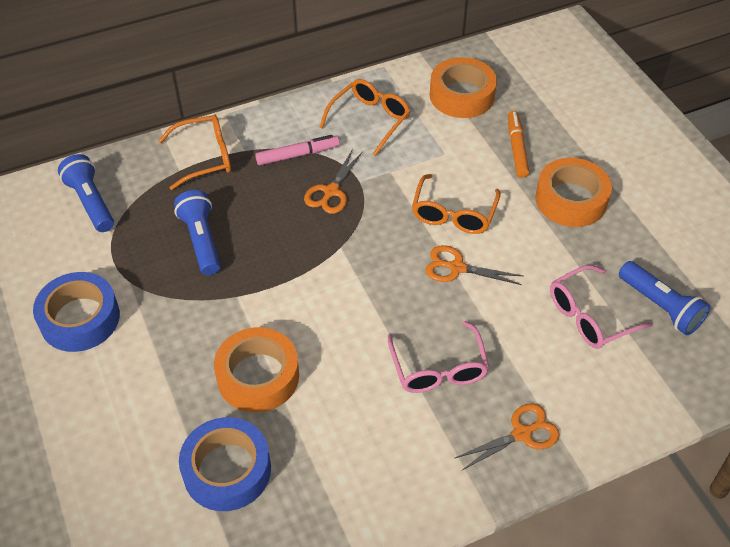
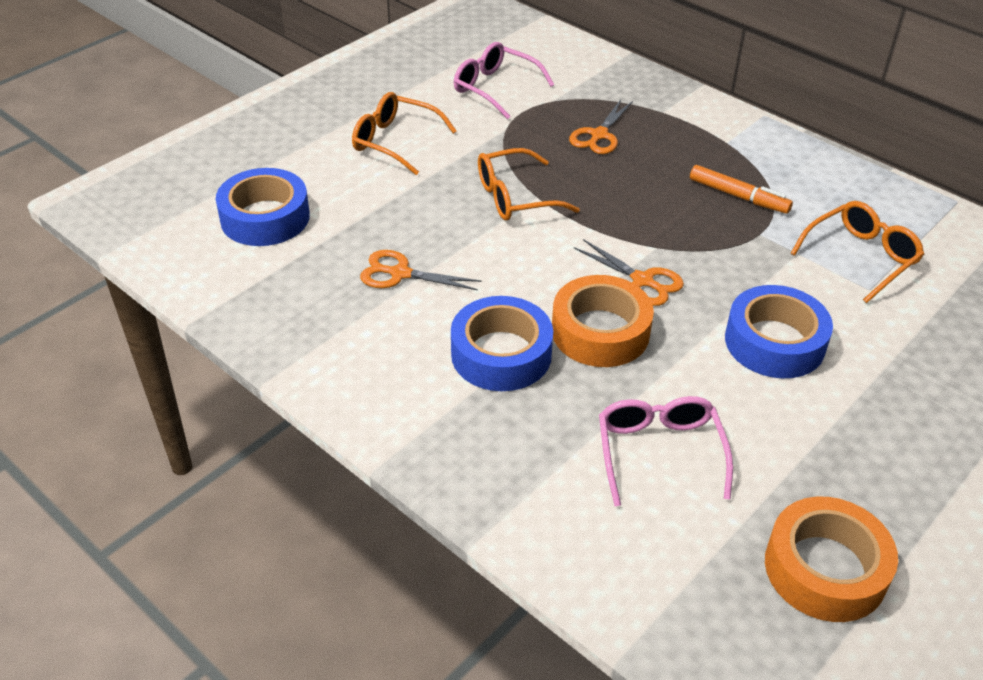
blue flashlight: 3 -> 0
blue tape: 2 -> 3
orange tape: 3 -> 2
pink marker: 1 -> 0

